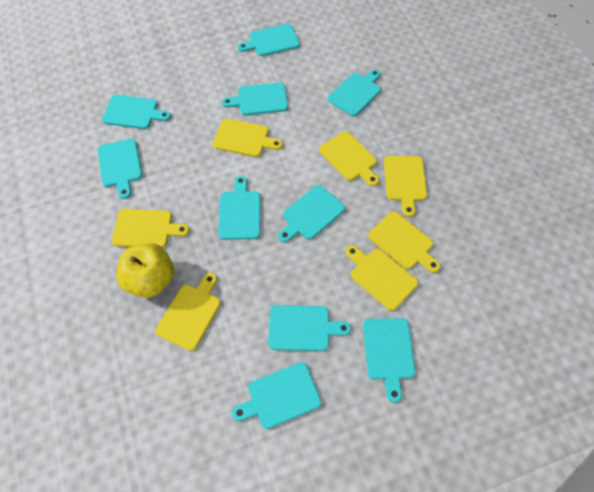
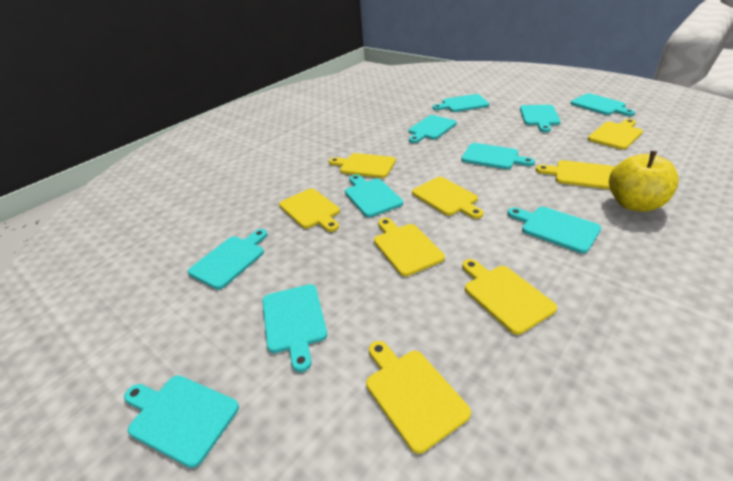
yellow cutting board: 7 -> 8

